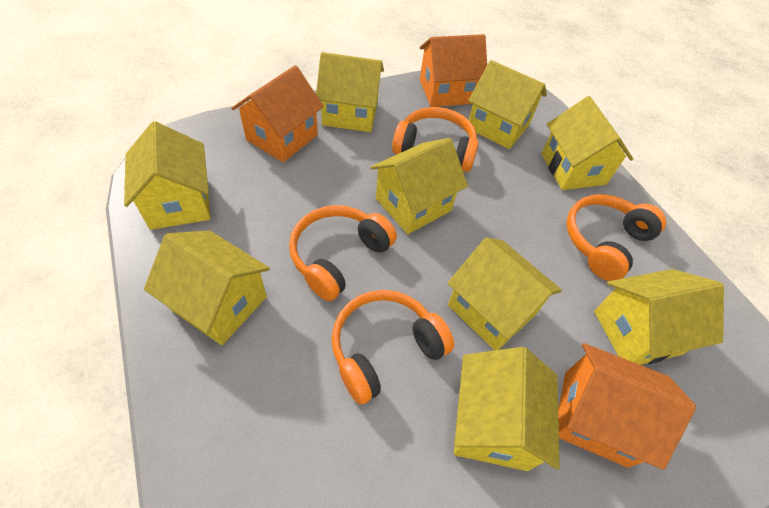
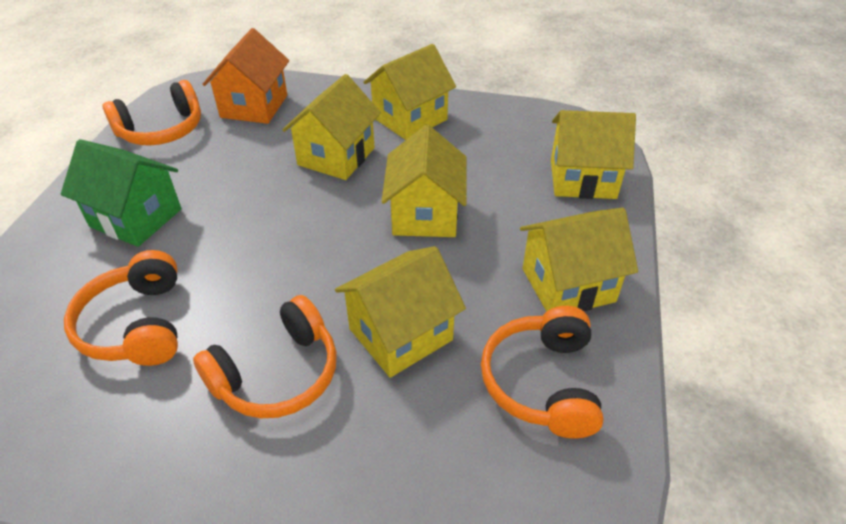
green house: 0 -> 1
orange house: 3 -> 1
yellow house: 9 -> 6

